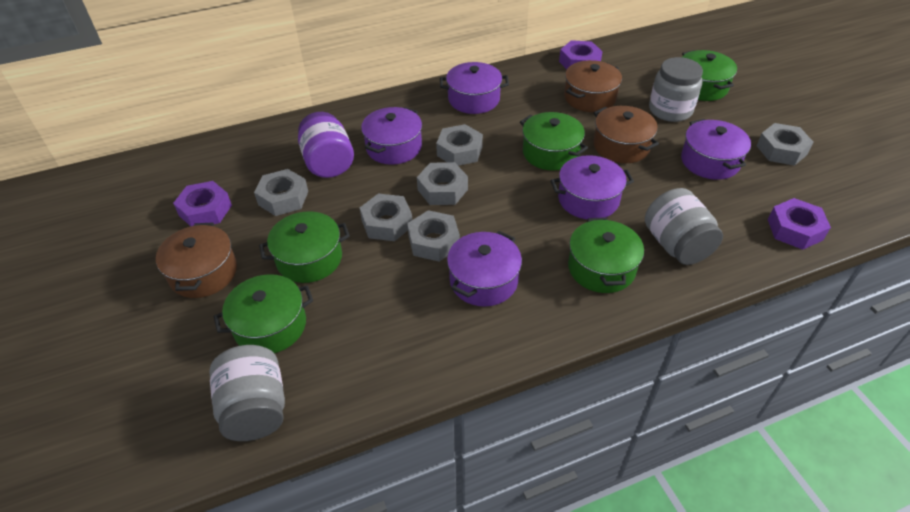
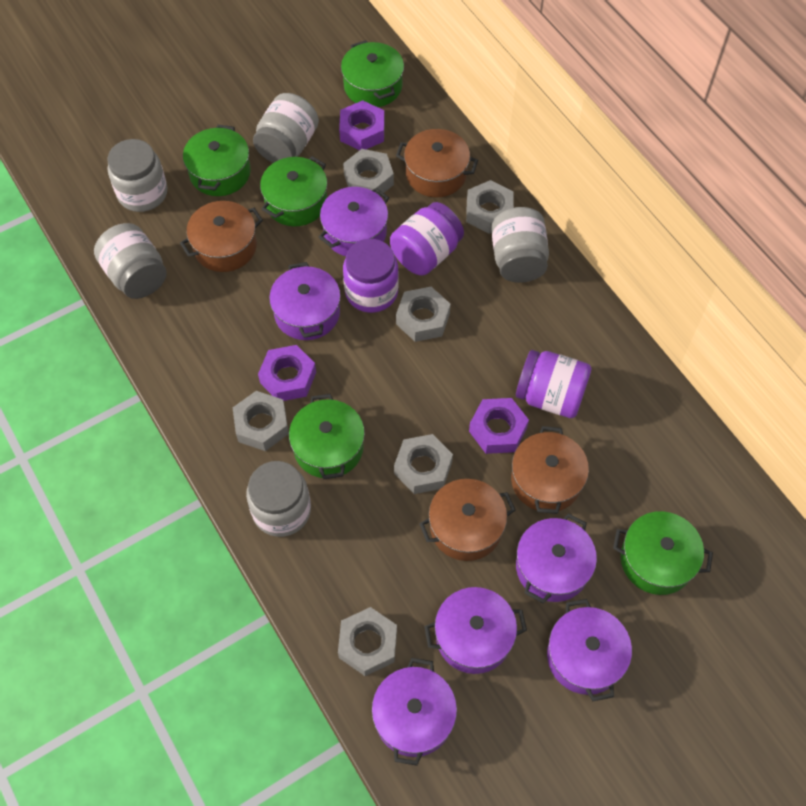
brown pot: 3 -> 4
grey jar: 3 -> 5
purple jar: 1 -> 3
purple pot: 5 -> 6

